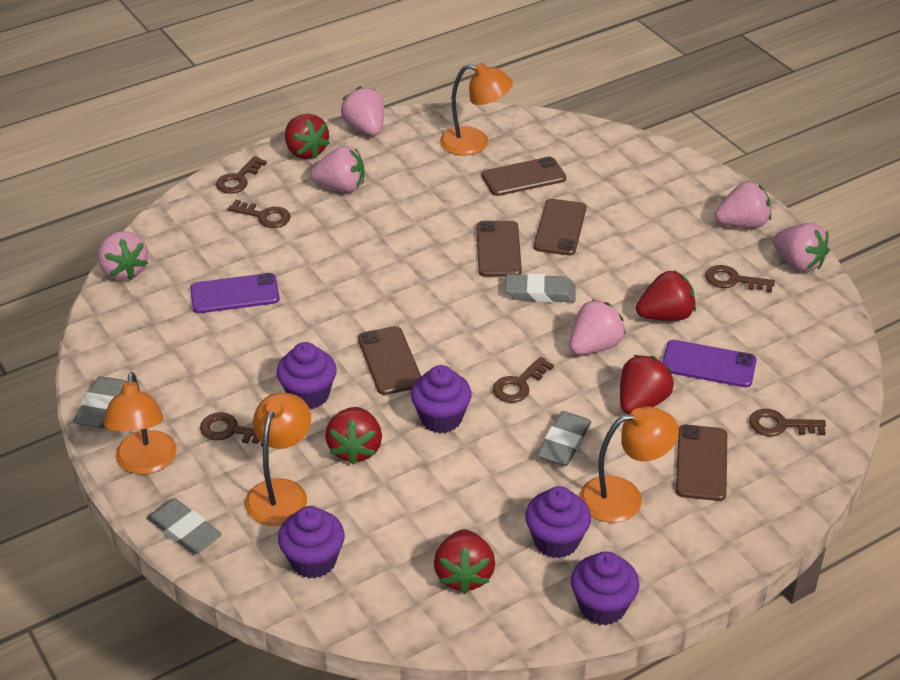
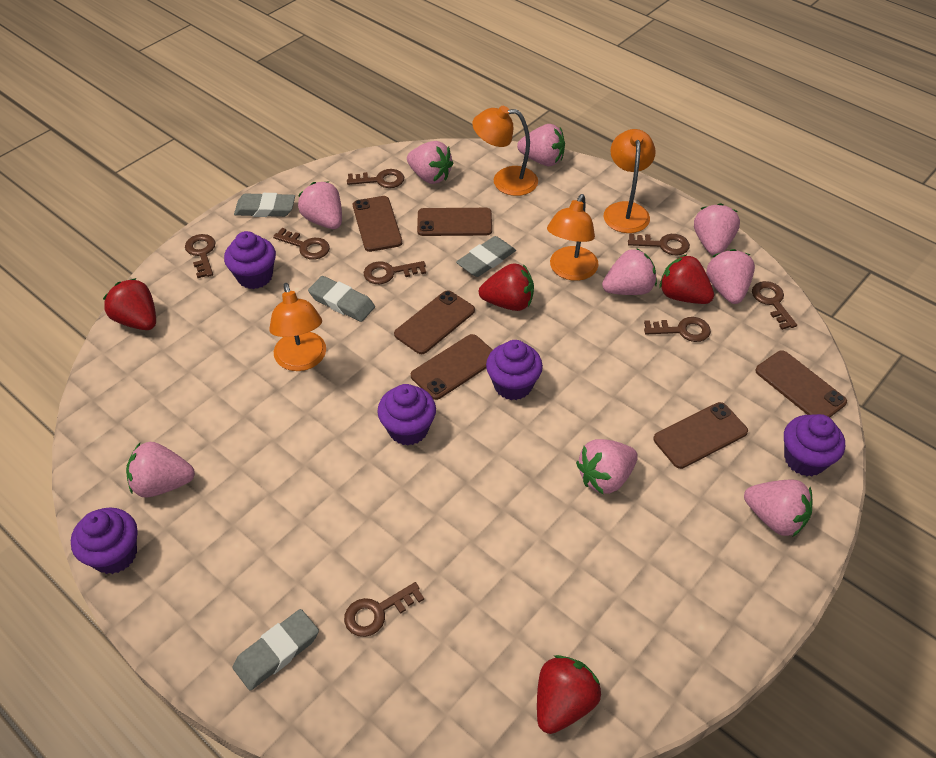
brown key: 6 -> 8
brown phone: 5 -> 6
pink strawberry: 6 -> 9
purple phone: 2 -> 0
red strawberry: 5 -> 4

